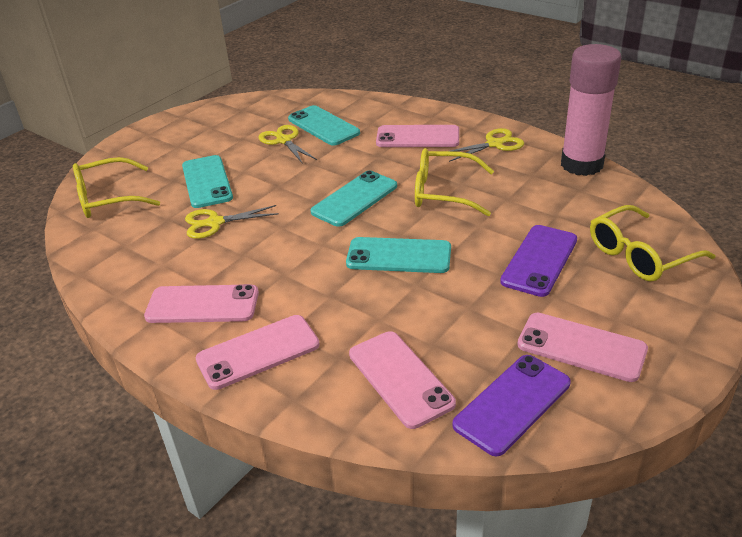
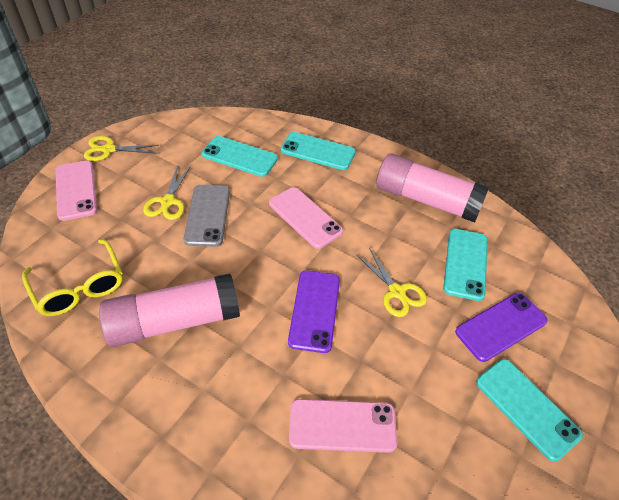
grey phone: 0 -> 1
pink glue stick: 1 -> 2
pink phone: 5 -> 3
yellow glasses: 3 -> 1

